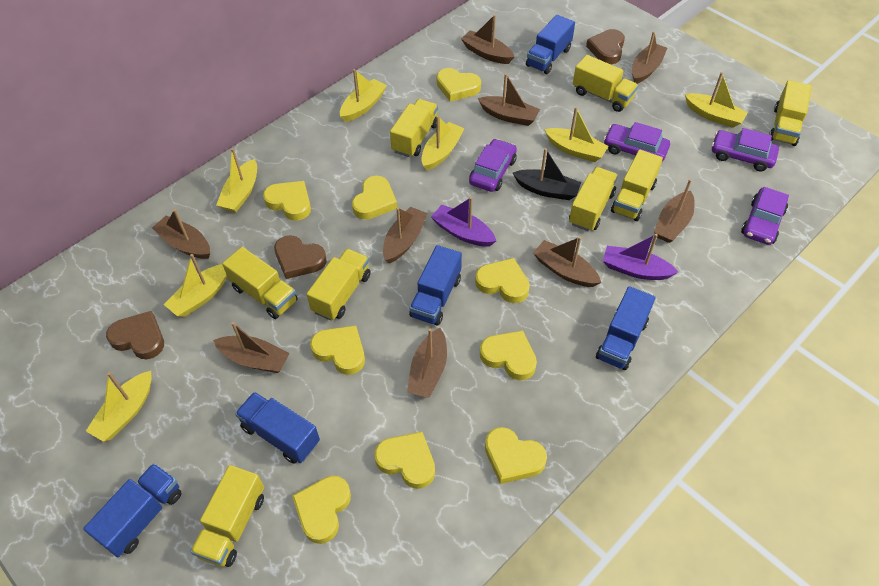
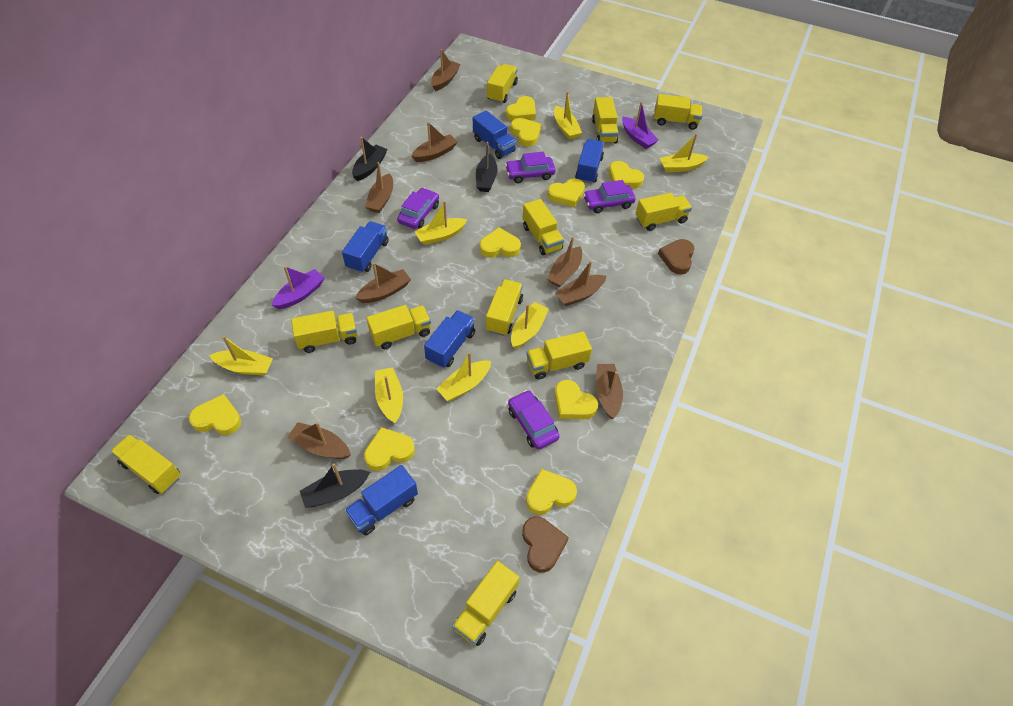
black boat: 1 -> 3
brown boat: 9 -> 8
brown heart: 3 -> 2
yellow truck: 8 -> 11

